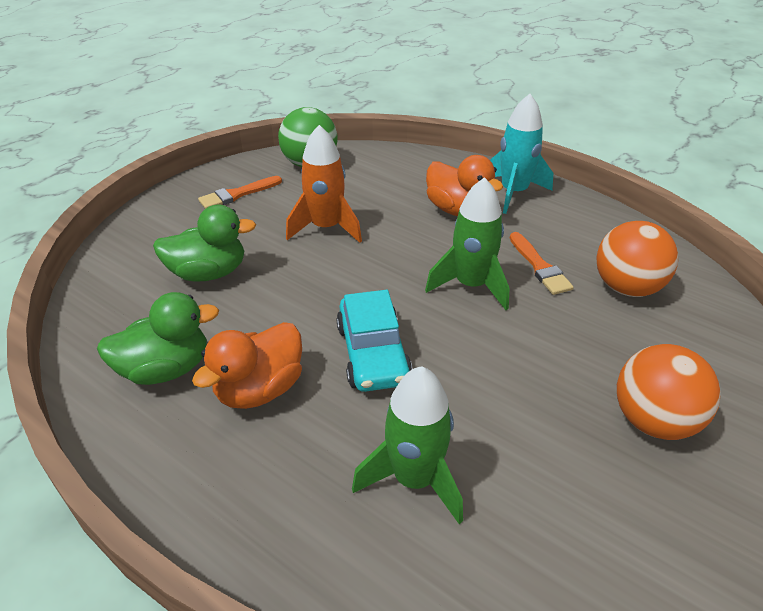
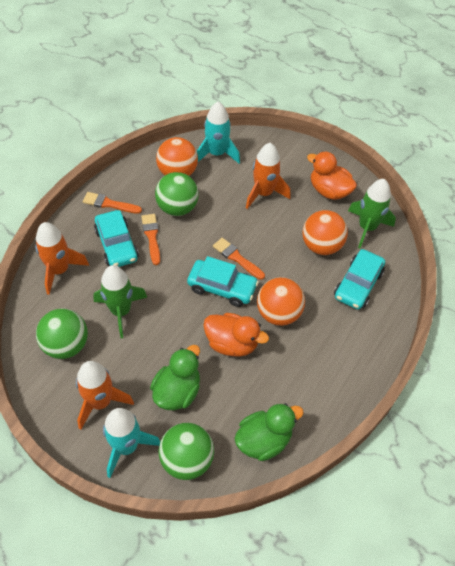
green ball: 1 -> 3
orange ball: 2 -> 3
orange brush: 2 -> 3
orange rocket: 1 -> 3
turquoise car: 1 -> 3
turquoise rocket: 1 -> 2

